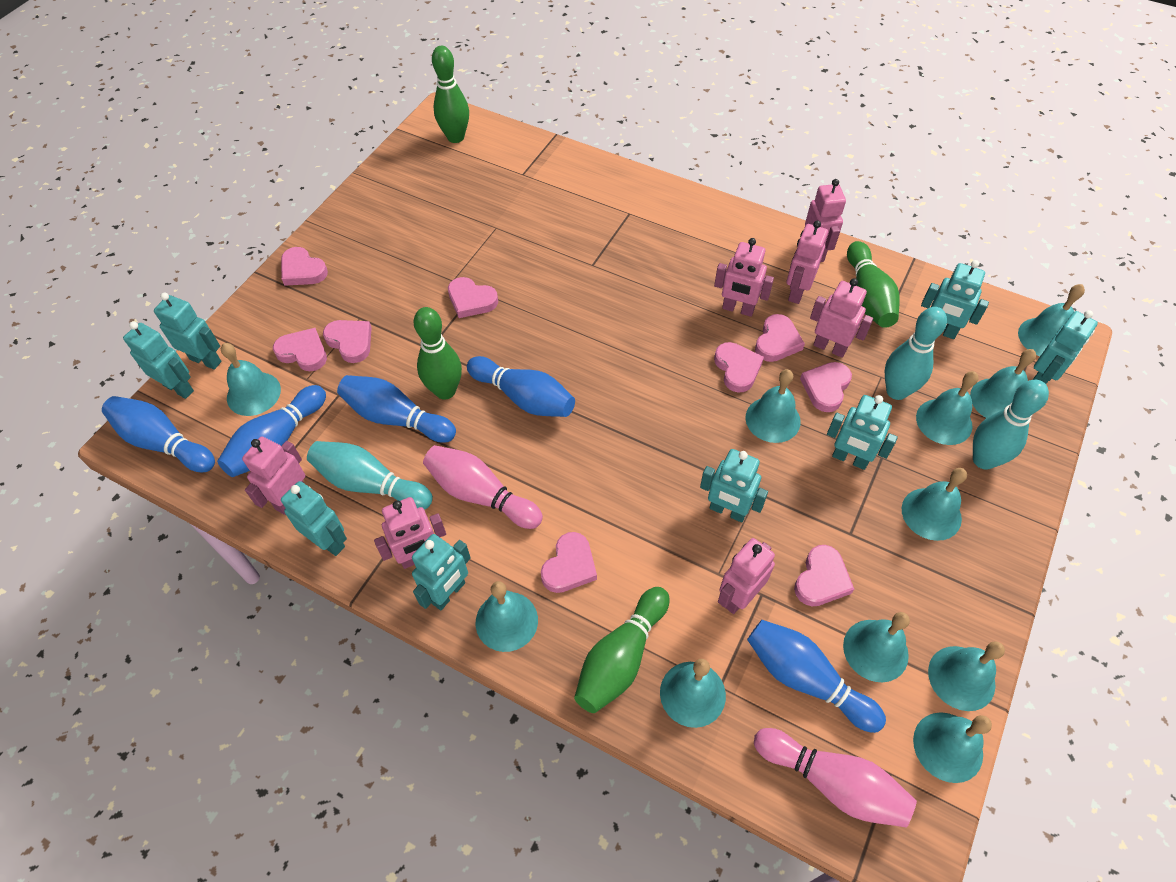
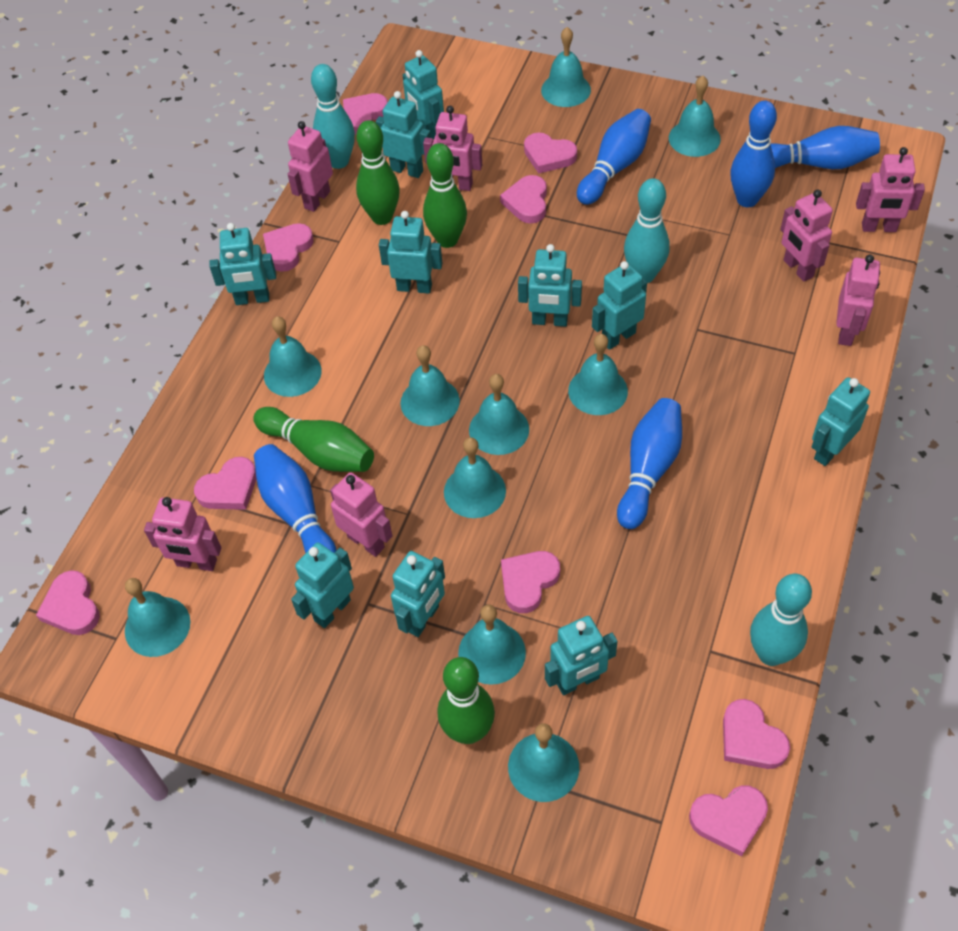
pink bowling pin: 2 -> 0
turquoise bell: 11 -> 10
turquoise robot: 8 -> 10

